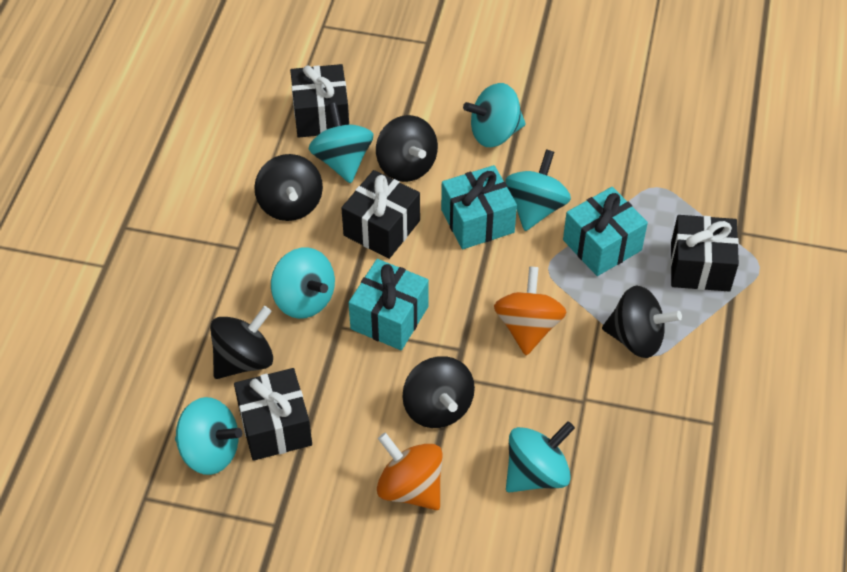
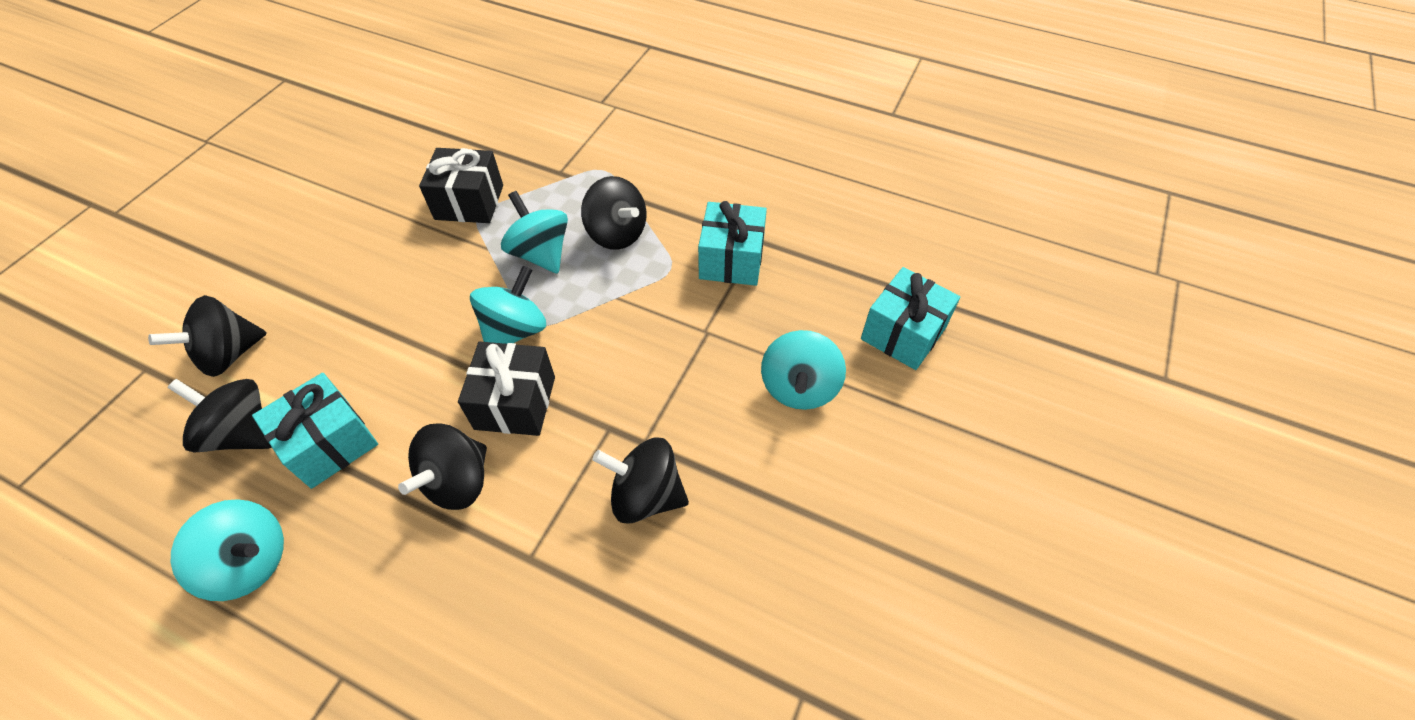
black gift: 4 -> 2
orange spinning top: 2 -> 0
turquoise spinning top: 6 -> 4

